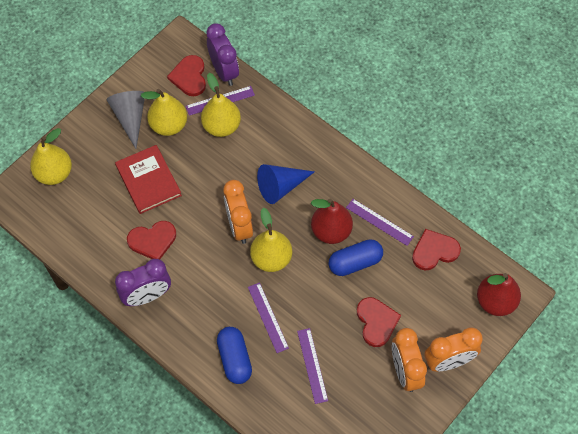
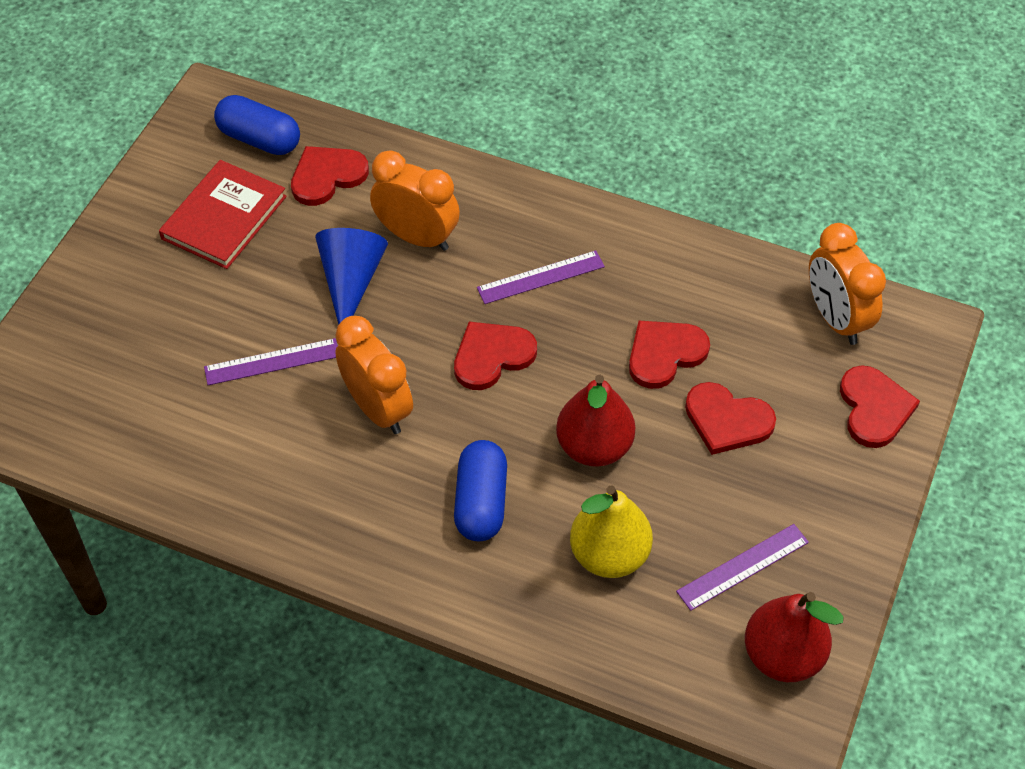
grey cone: 1 -> 0
purple clock: 2 -> 0
purple ruler: 4 -> 3
red heart: 4 -> 5
yellow pear: 4 -> 1

